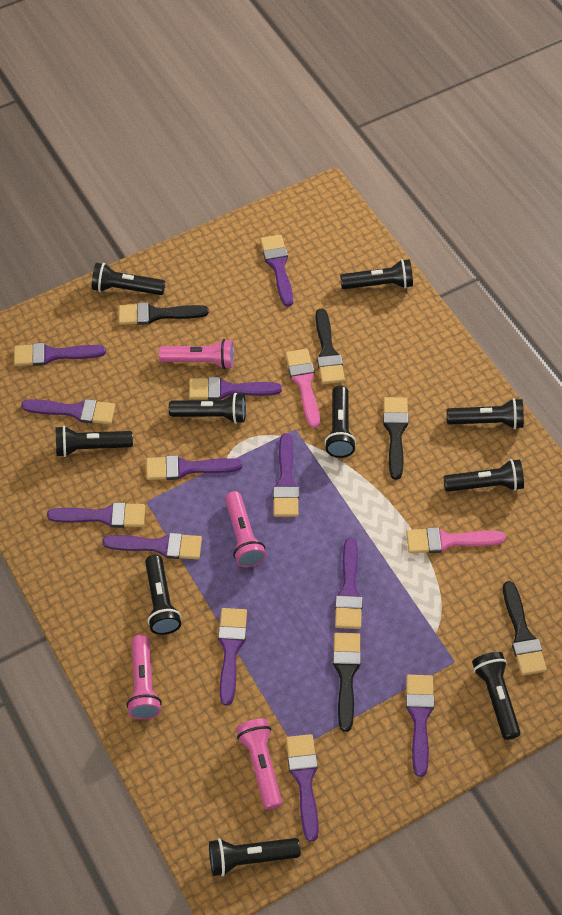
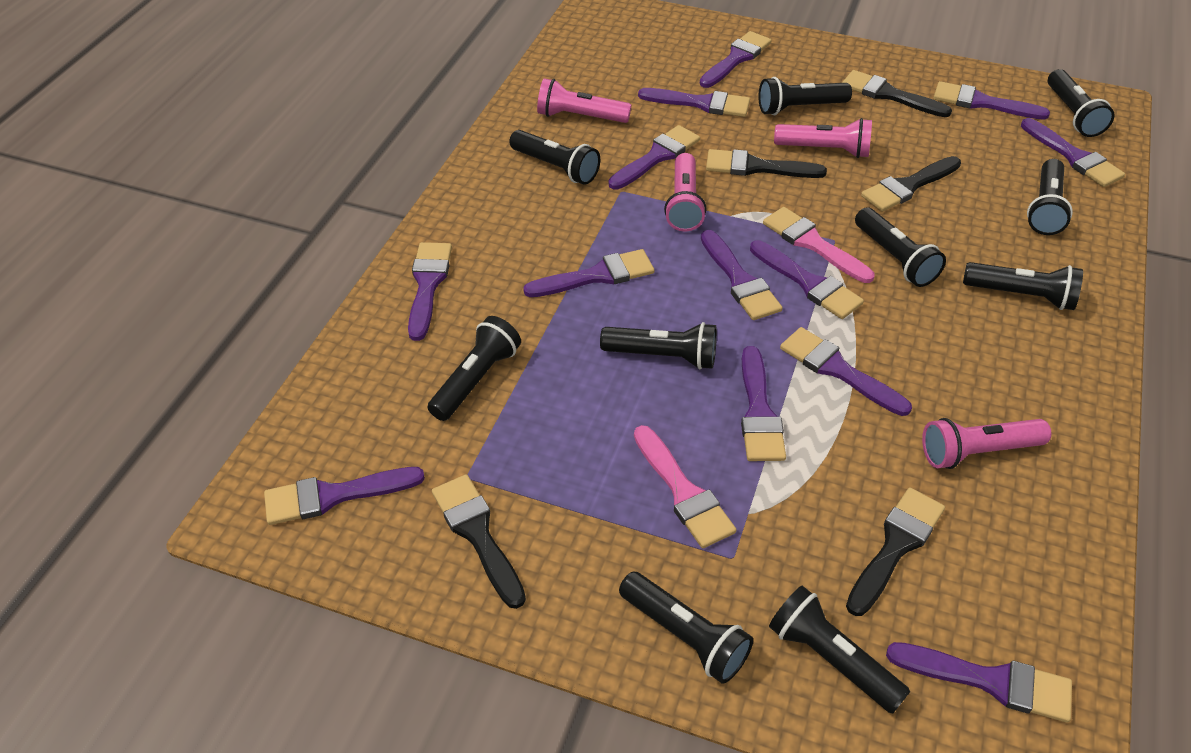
purple brush: 12 -> 13

